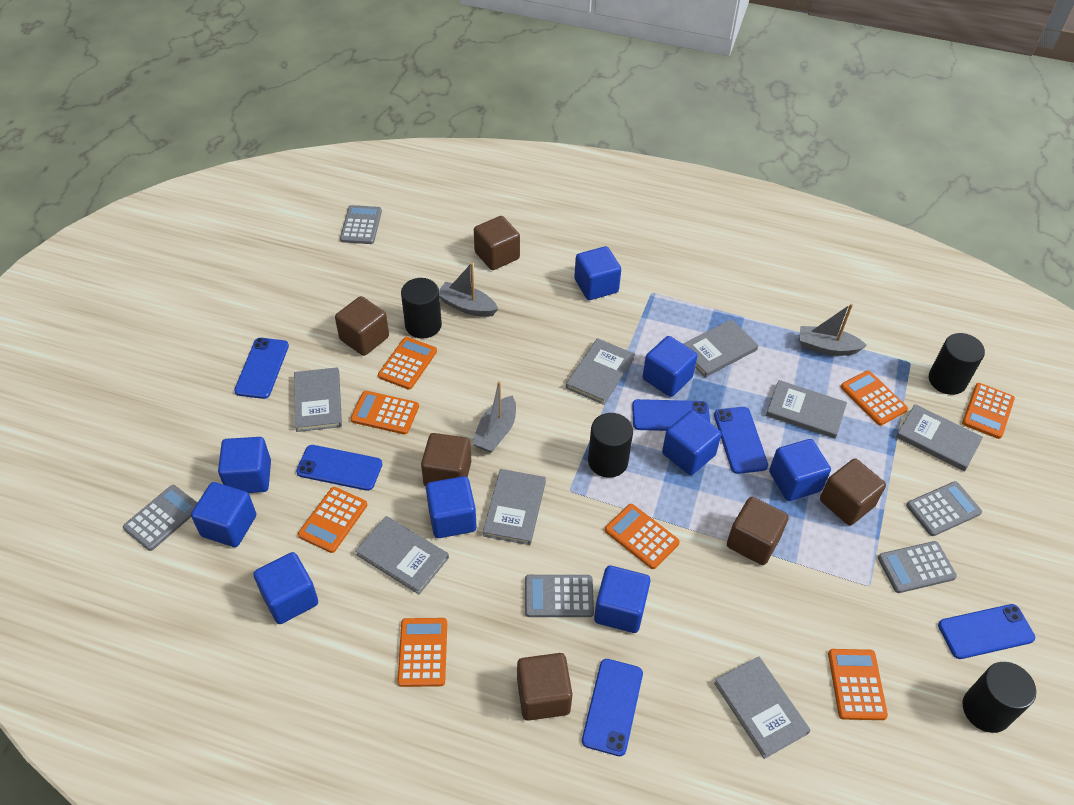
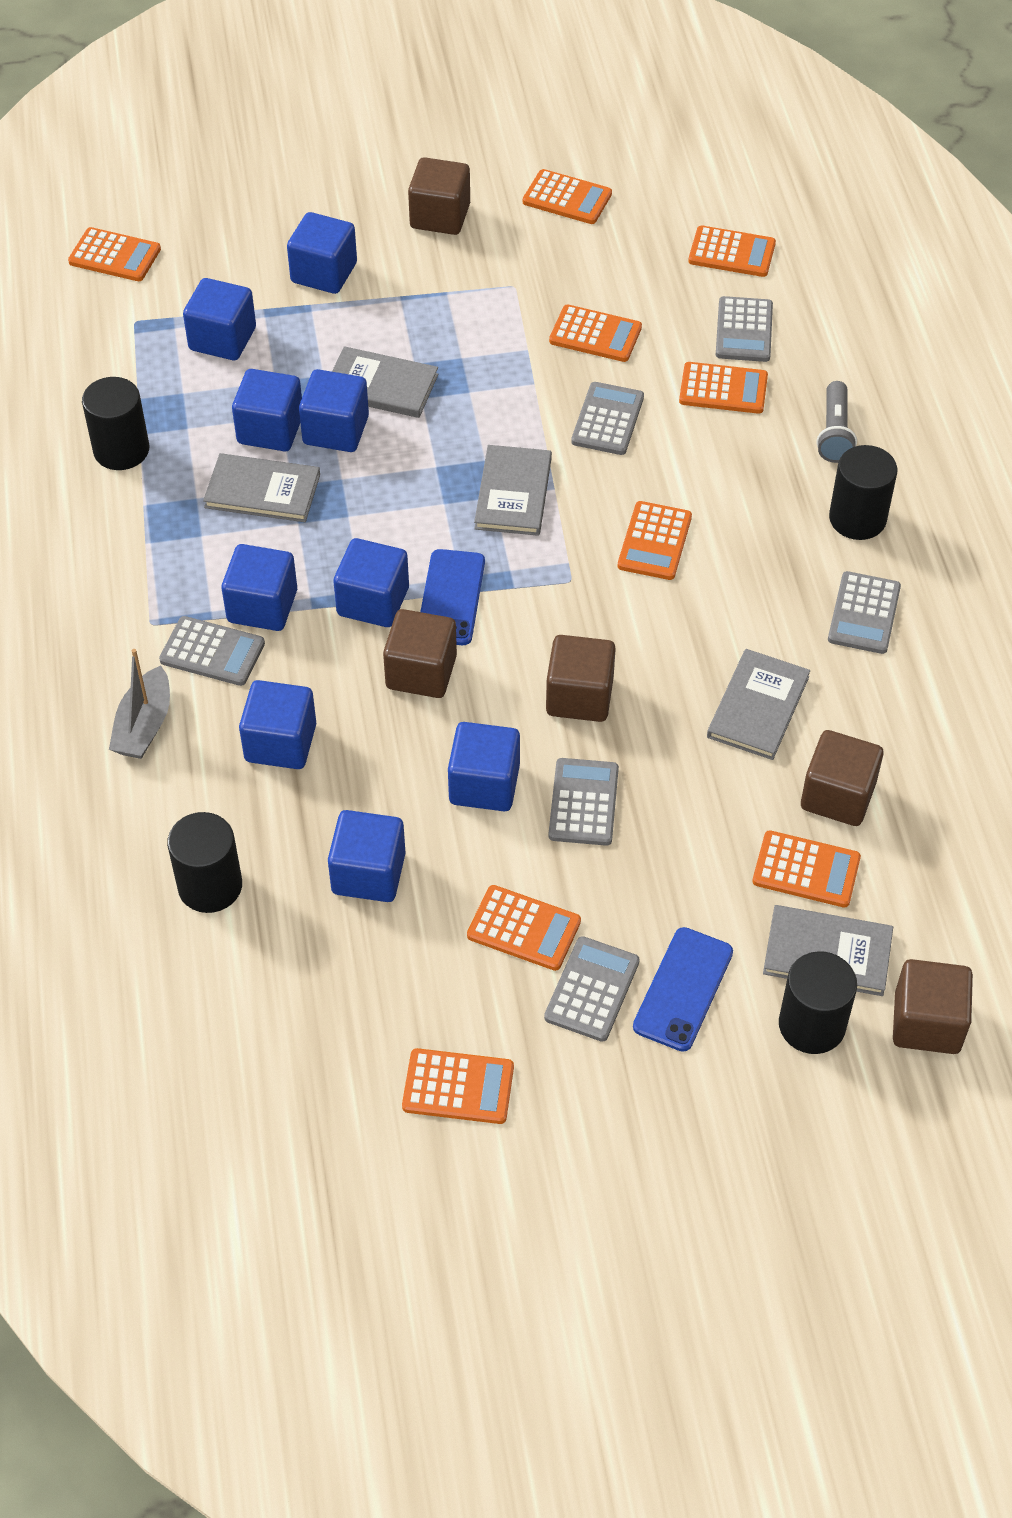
blue phone: 6 -> 2
brown cube: 6 -> 5
grey boat: 3 -> 1
grey book: 8 -> 5
grey calculator: 5 -> 6
grey flashlight: 0 -> 1
orange calculator: 8 -> 9

